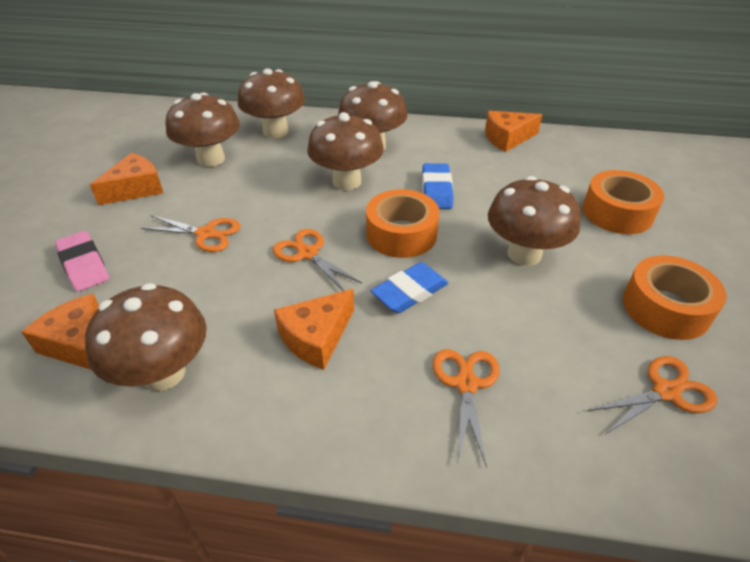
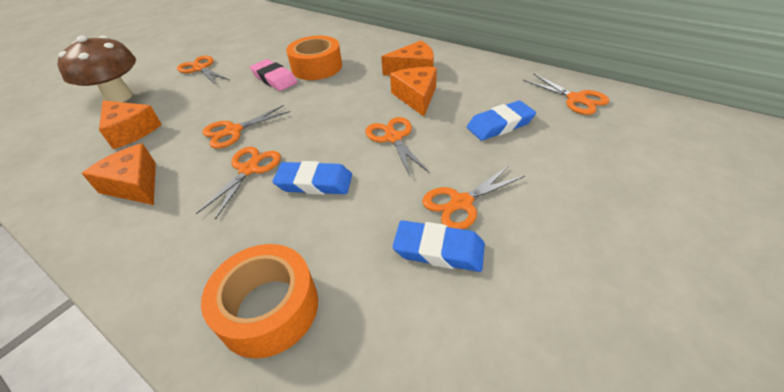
blue eraser: 2 -> 3
brown mushroom: 6 -> 1
orange scissors: 4 -> 6
orange tape: 3 -> 2

